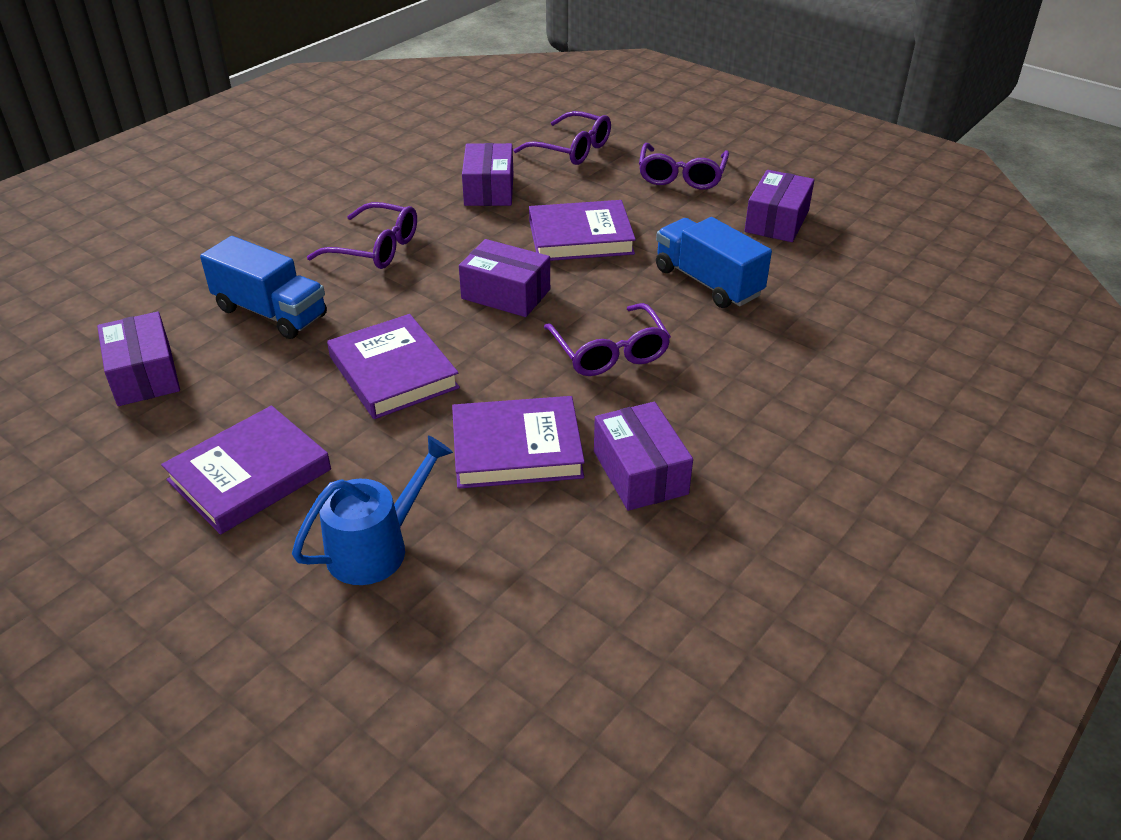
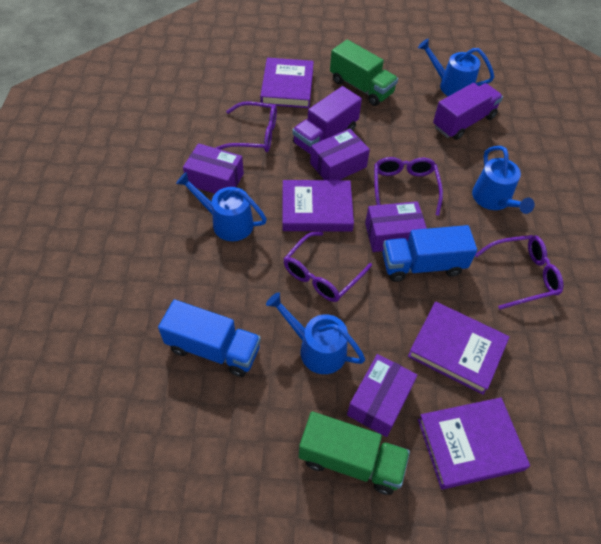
blue watering can: 1 -> 4
green truck: 0 -> 2
purple box: 5 -> 4
purple truck: 0 -> 2

